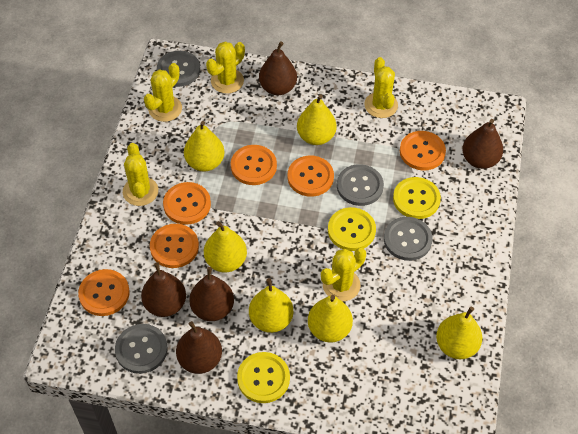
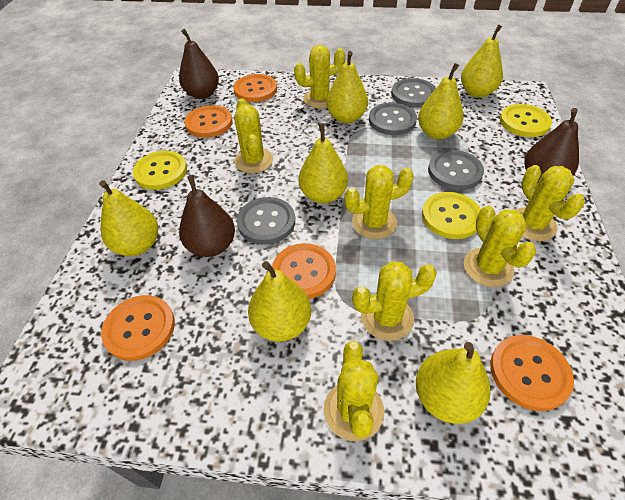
brown pear: 5 -> 3
orange button: 6 -> 5
yellow cactus: 5 -> 7
yellow pear: 6 -> 7

